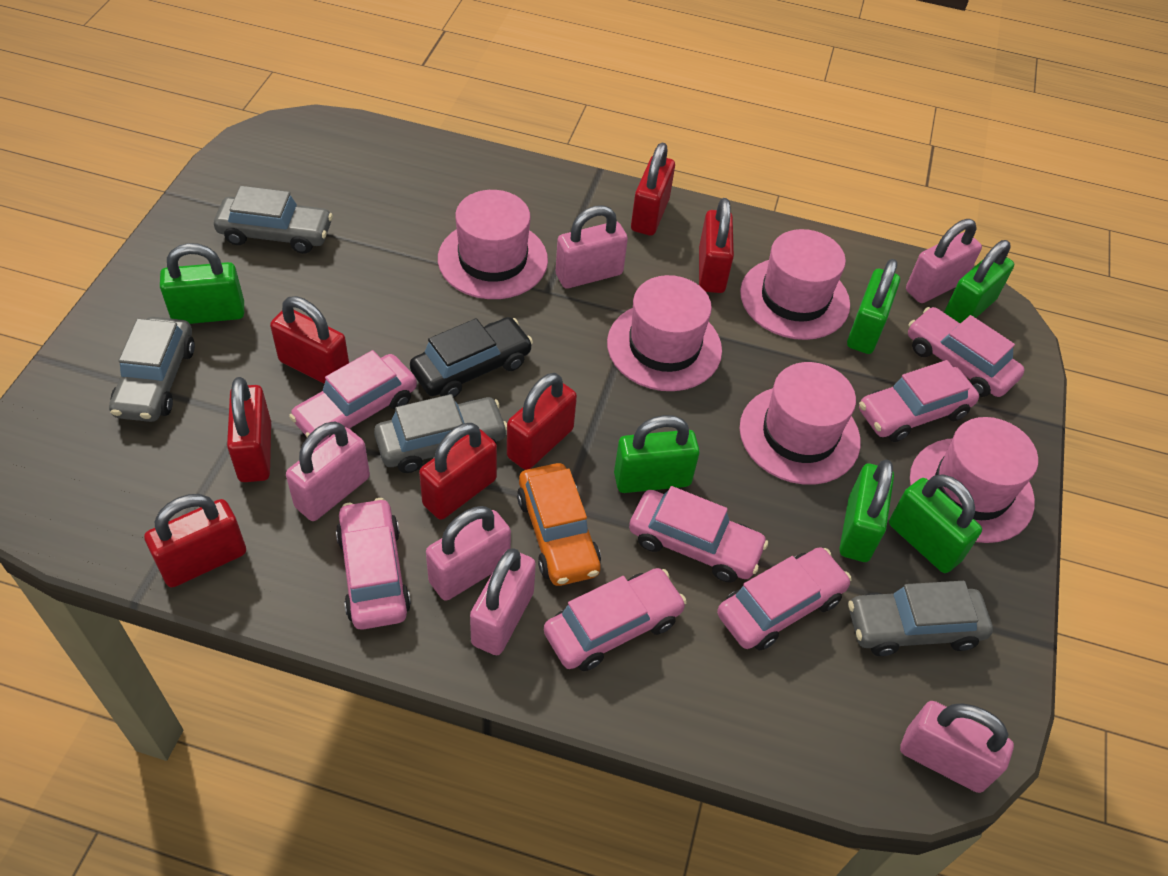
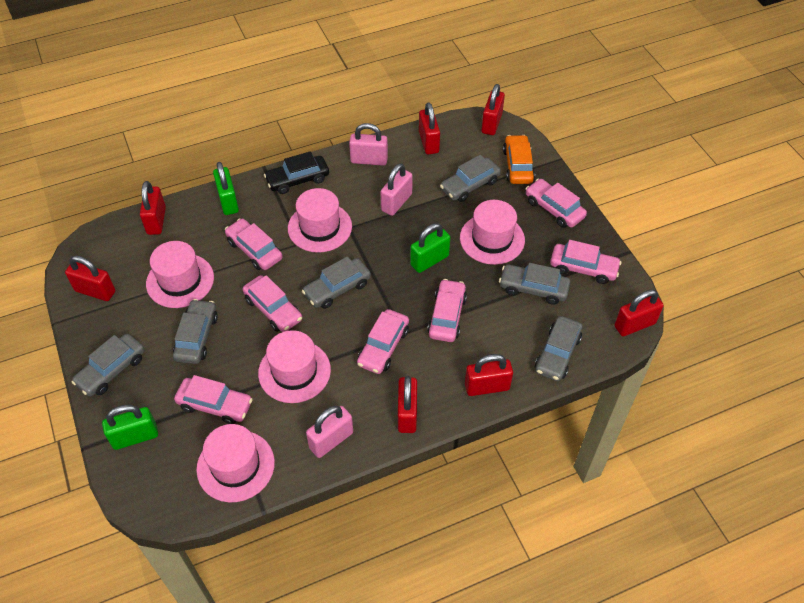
green padlock: 6 -> 3
grey car: 4 -> 6
pink padlock: 6 -> 3

